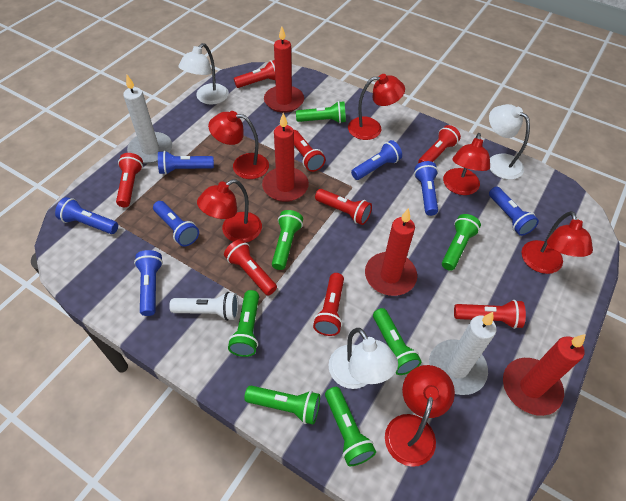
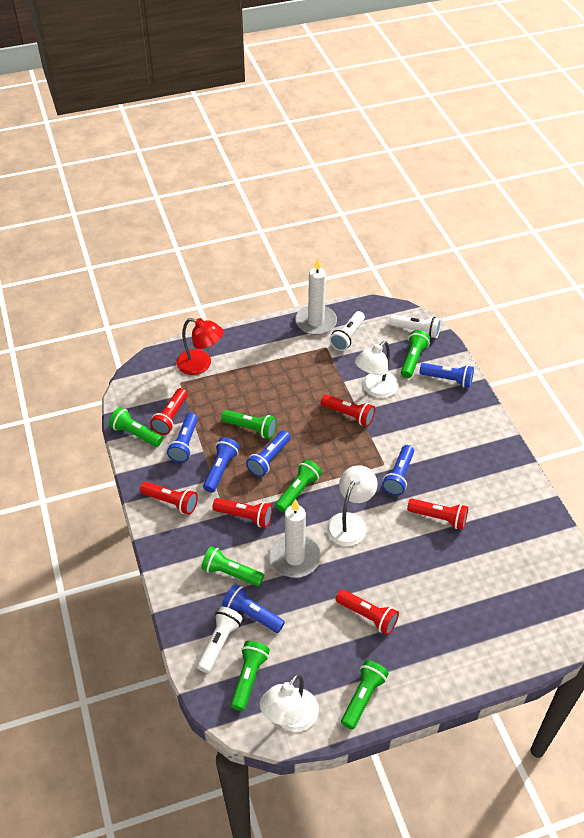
blue flashlight: 7 -> 6
red candle: 4 -> 0
red flashlight: 8 -> 6
red lamp: 6 -> 1
white flashlight: 1 -> 3

